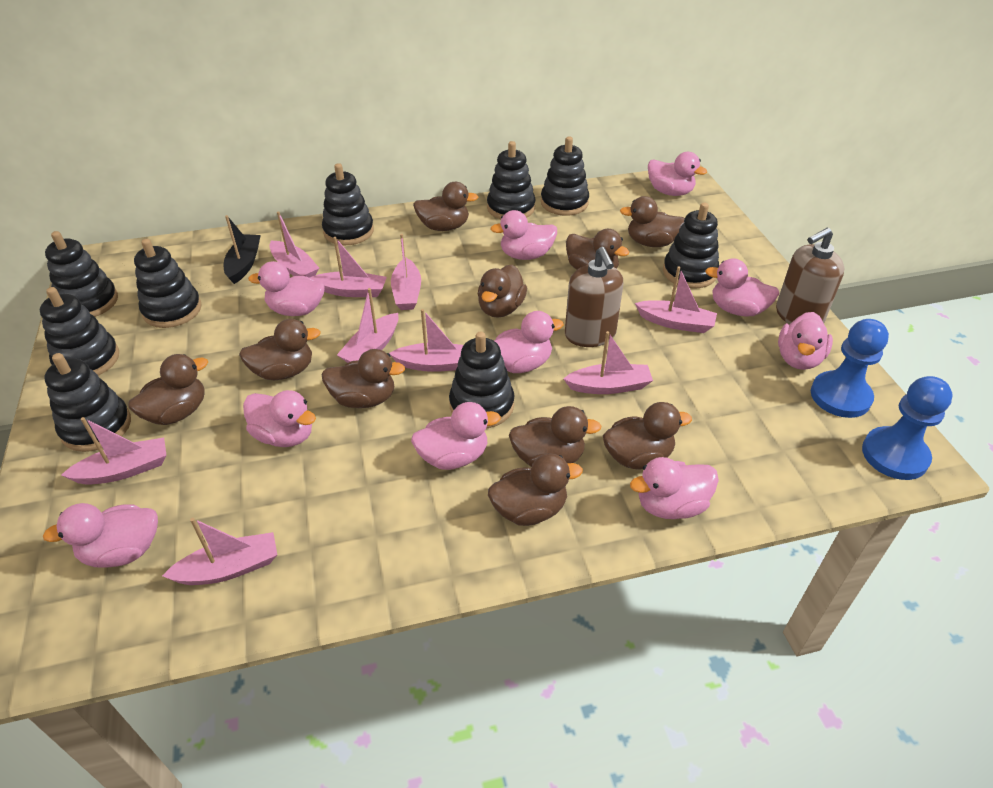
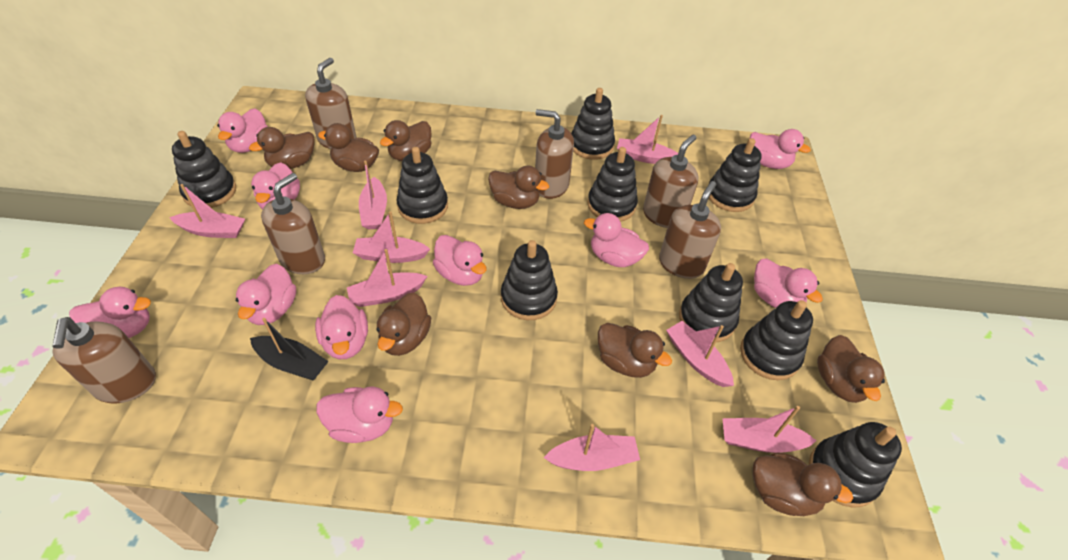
blue pawn: 2 -> 0
brown duck: 10 -> 8
brown soap dispenser: 2 -> 6
pink boat: 9 -> 8

